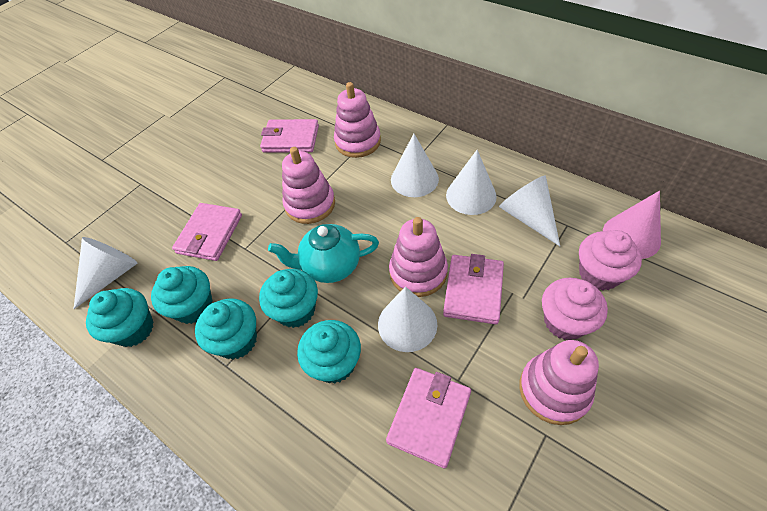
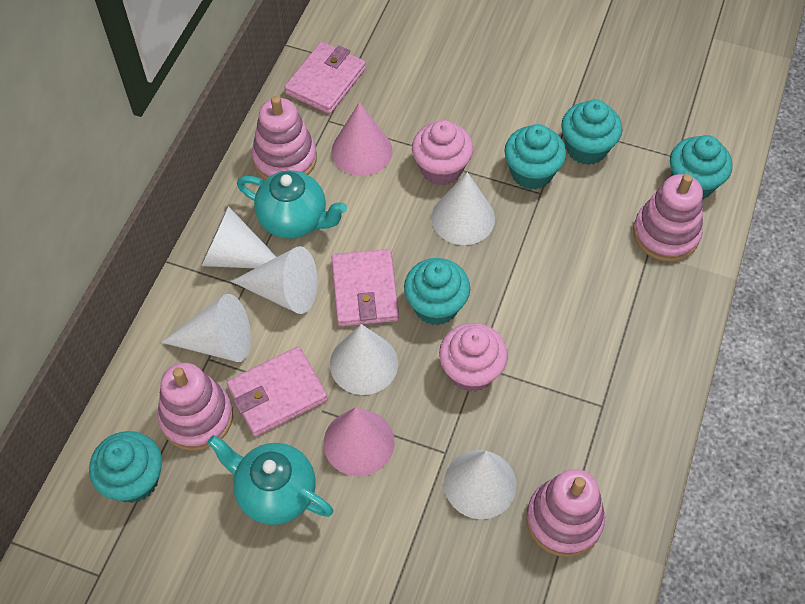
pink cone: 1 -> 2
pink wallet: 4 -> 3
turquoise teapot: 1 -> 2
white cone: 5 -> 6

